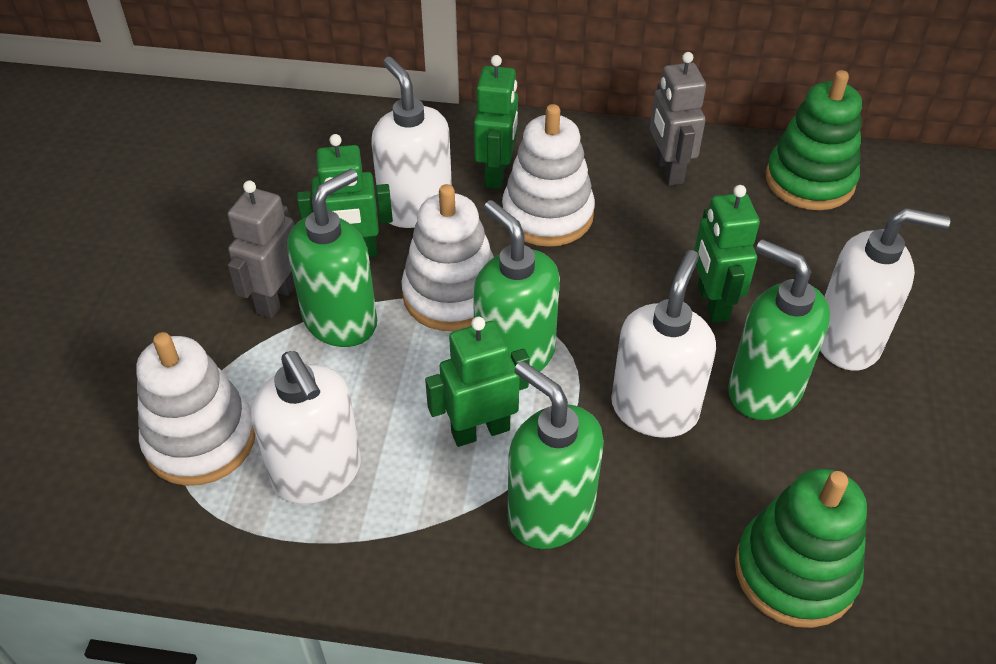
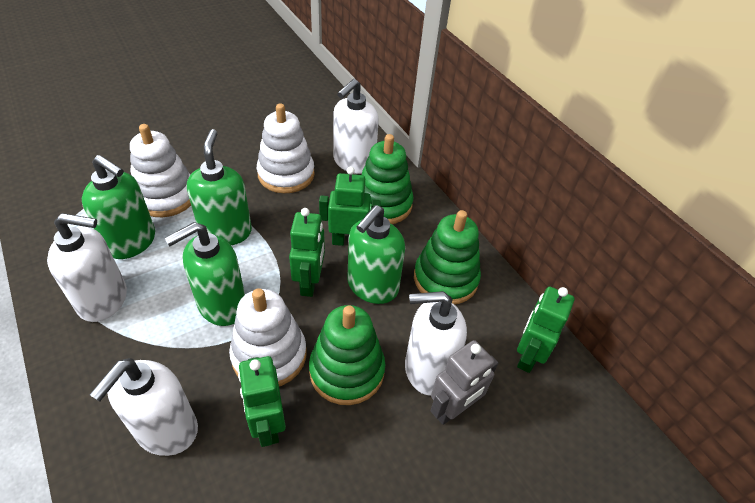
green stacking toy: 2 -> 3
grey robot: 2 -> 1

